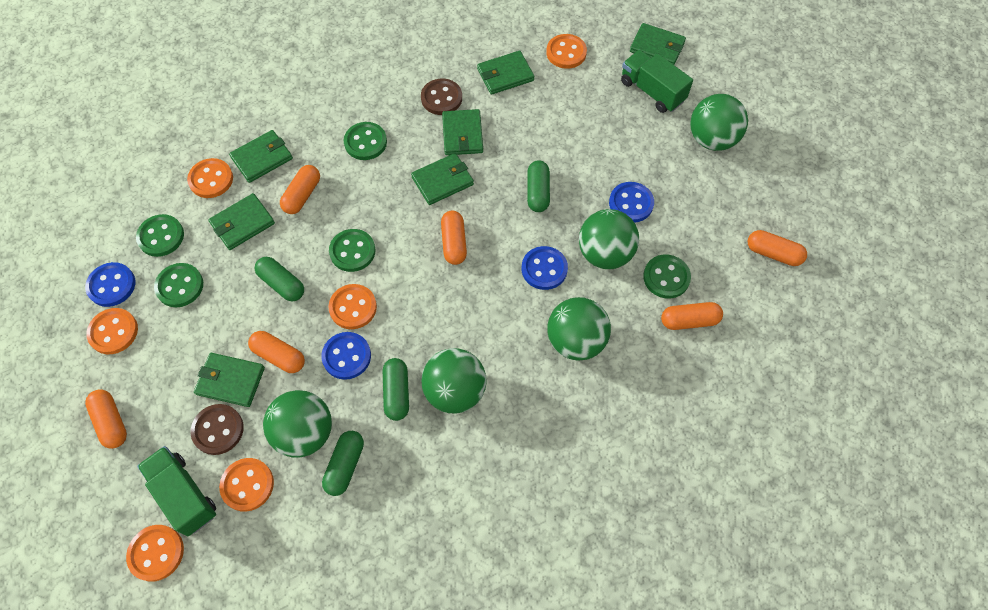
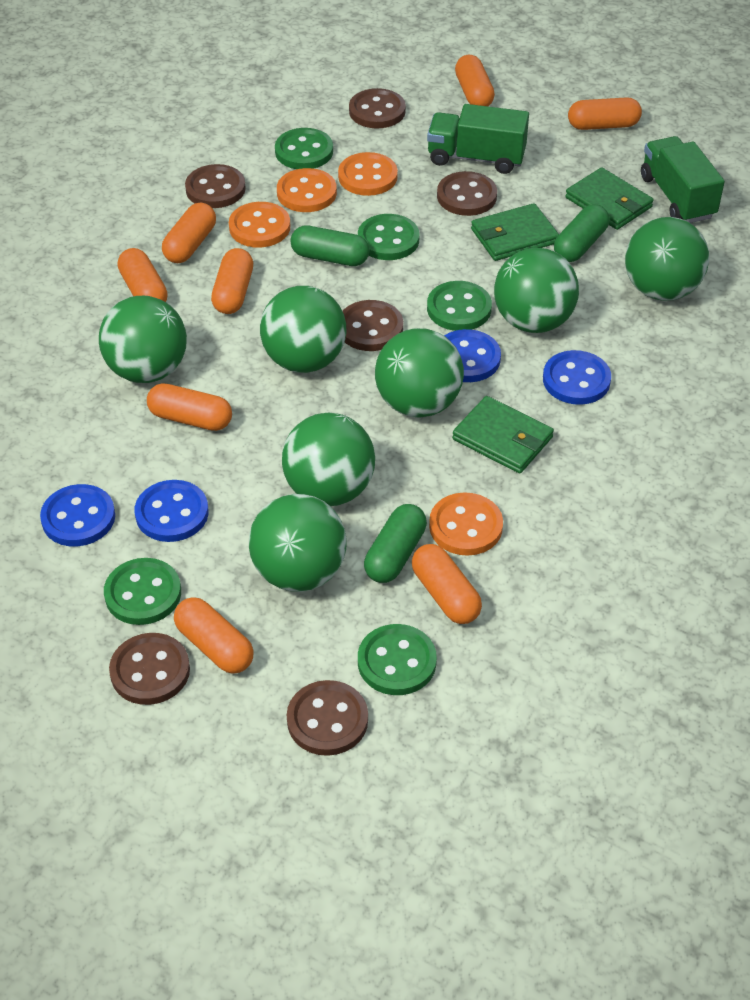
brown button: 2 -> 6
green ball: 5 -> 7
green capsule: 4 -> 3
green wallet: 7 -> 3
orange button: 6 -> 4
orange capsule: 6 -> 8

